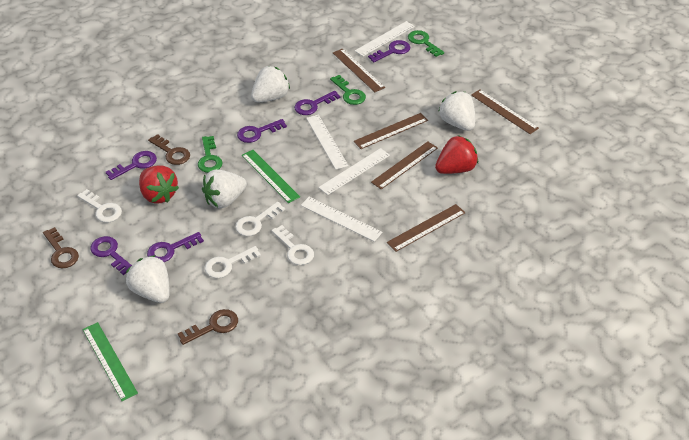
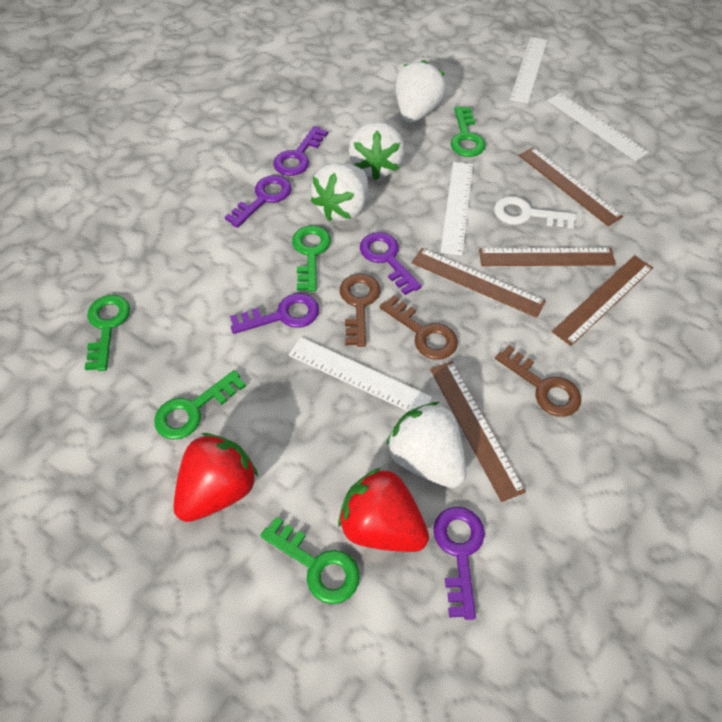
green key: 3 -> 5
green ruler: 2 -> 0
purple key: 6 -> 5
white key: 4 -> 1

